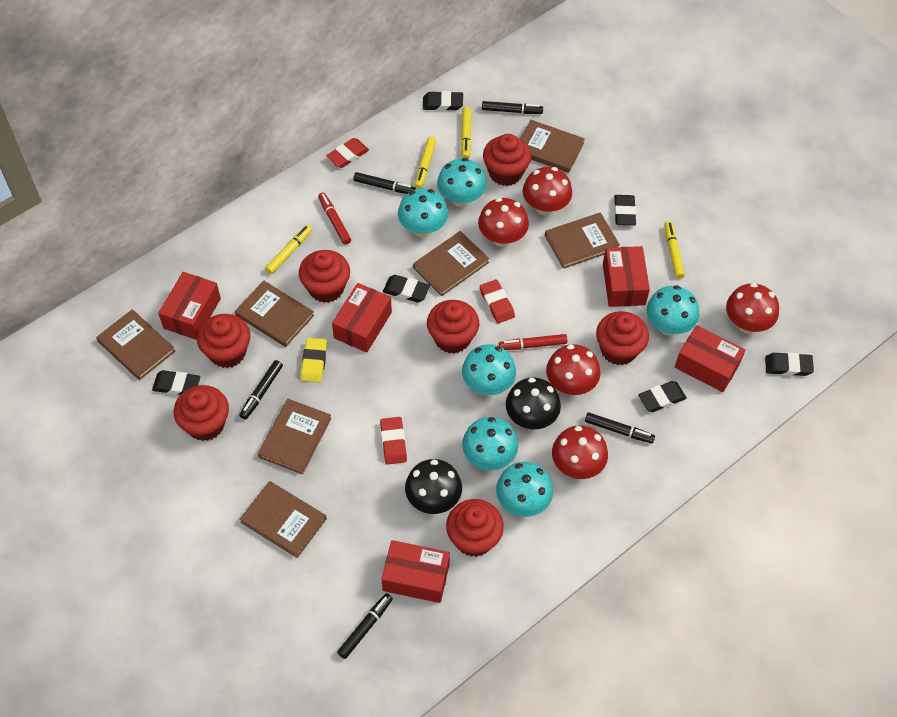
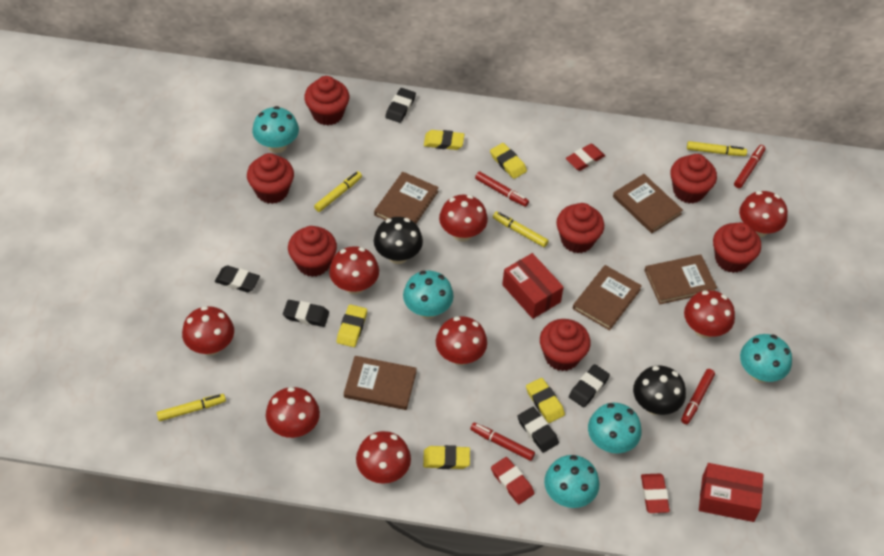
black eraser: 6 -> 5
black marker: 5 -> 0
brown book: 7 -> 5
red box: 5 -> 2
red marker: 2 -> 4
red mushroom: 5 -> 8
turquoise mushroom: 6 -> 5
yellow eraser: 1 -> 5

